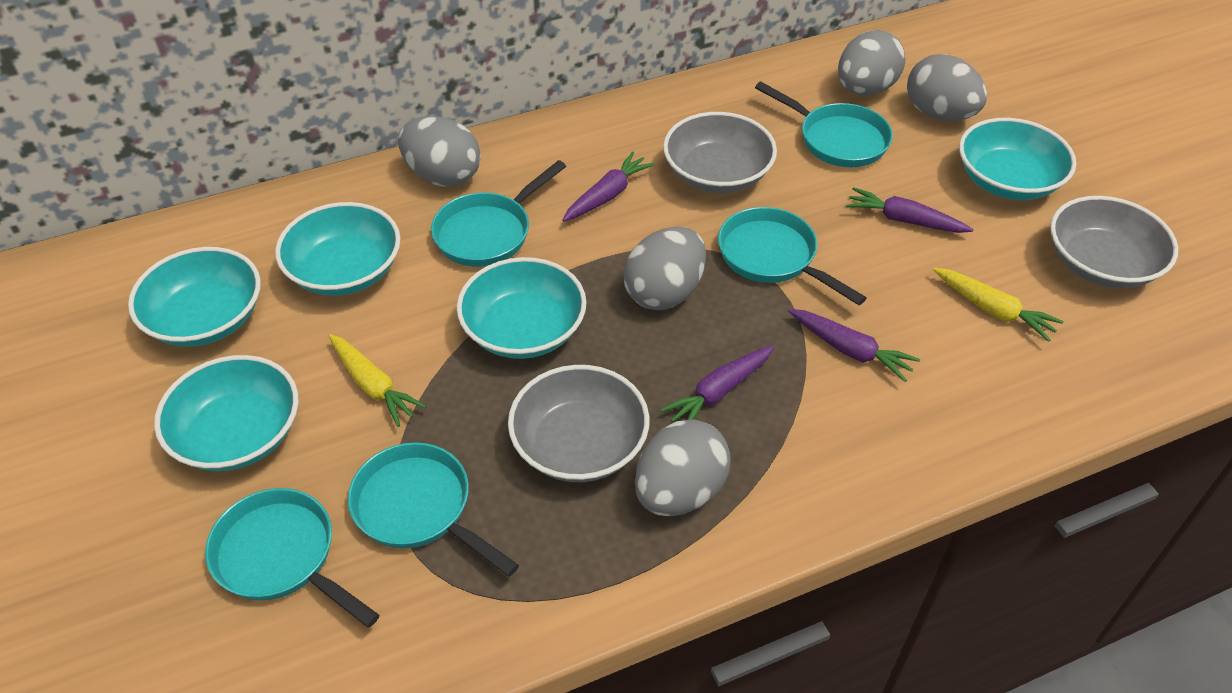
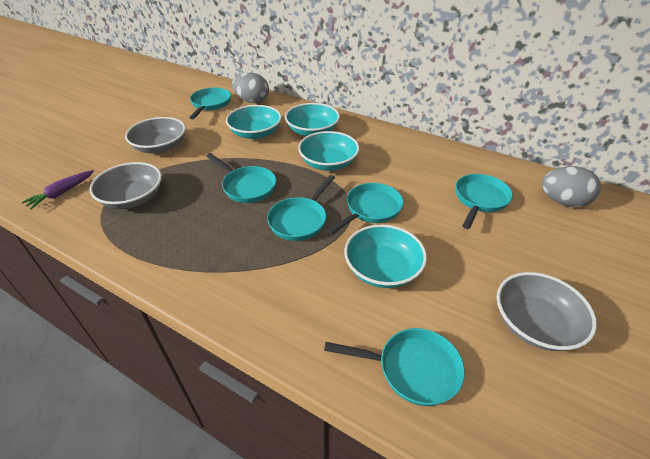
grey egg: 5 -> 2
purple carrot: 4 -> 1
turquoise bowl: 5 -> 4
turquoise pan: 5 -> 6
yellow carrot: 2 -> 0

